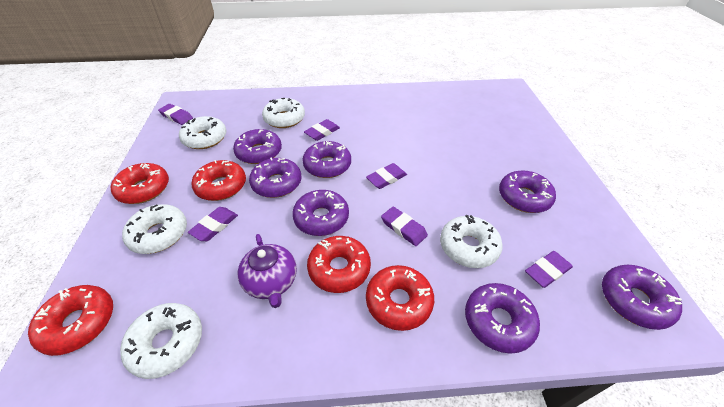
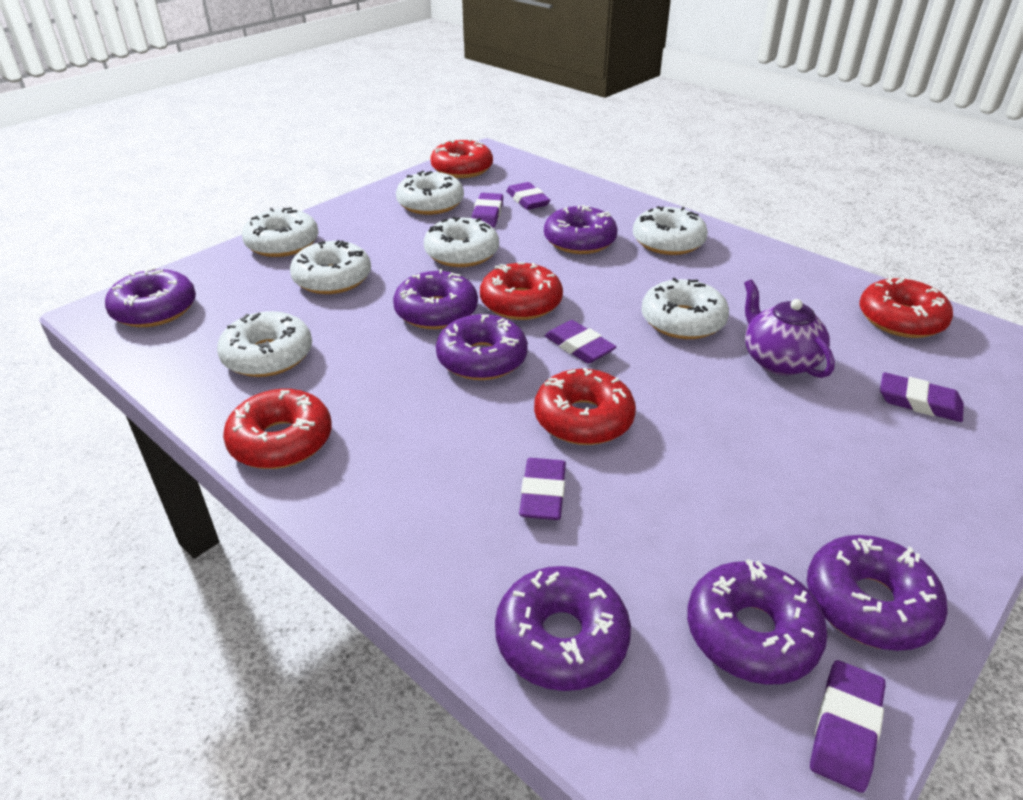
white donut: 5 -> 7

